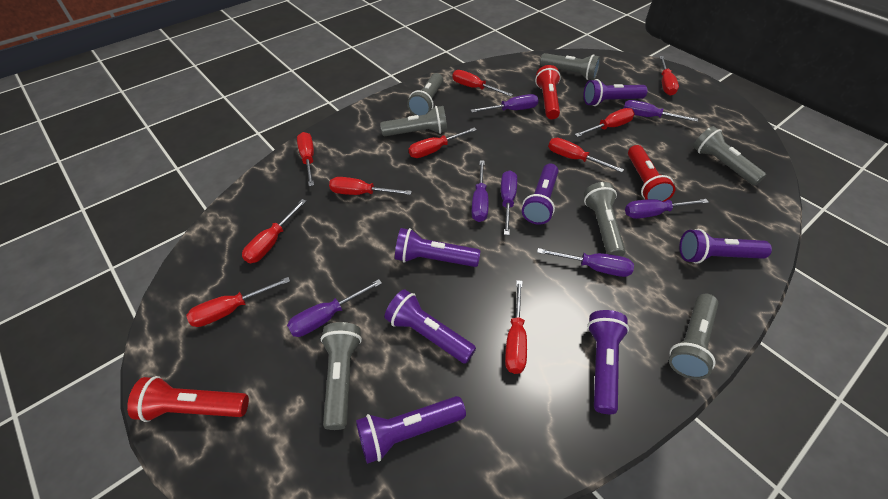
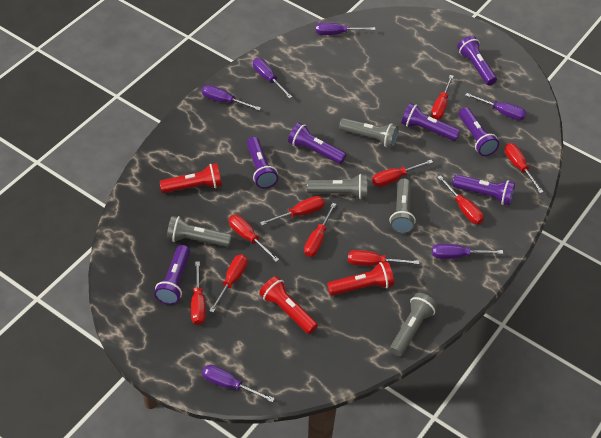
grey flashlight: 7 -> 5
purple screwdriver: 7 -> 6

